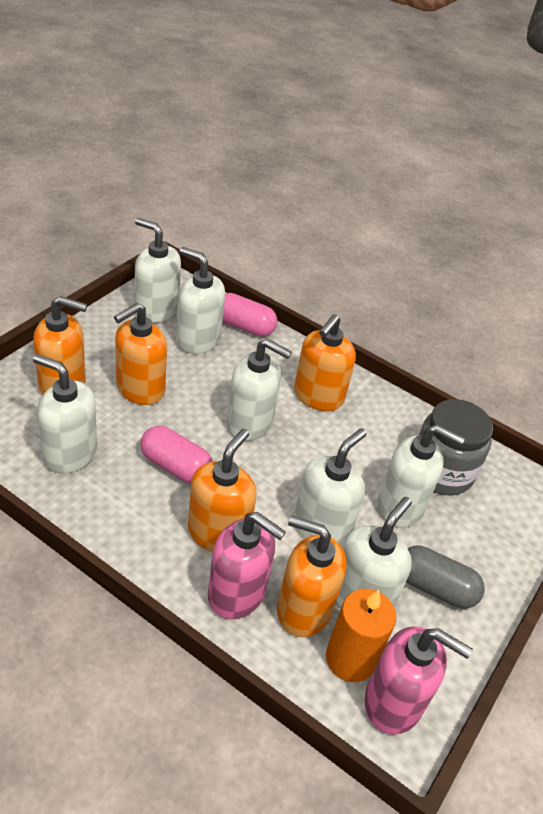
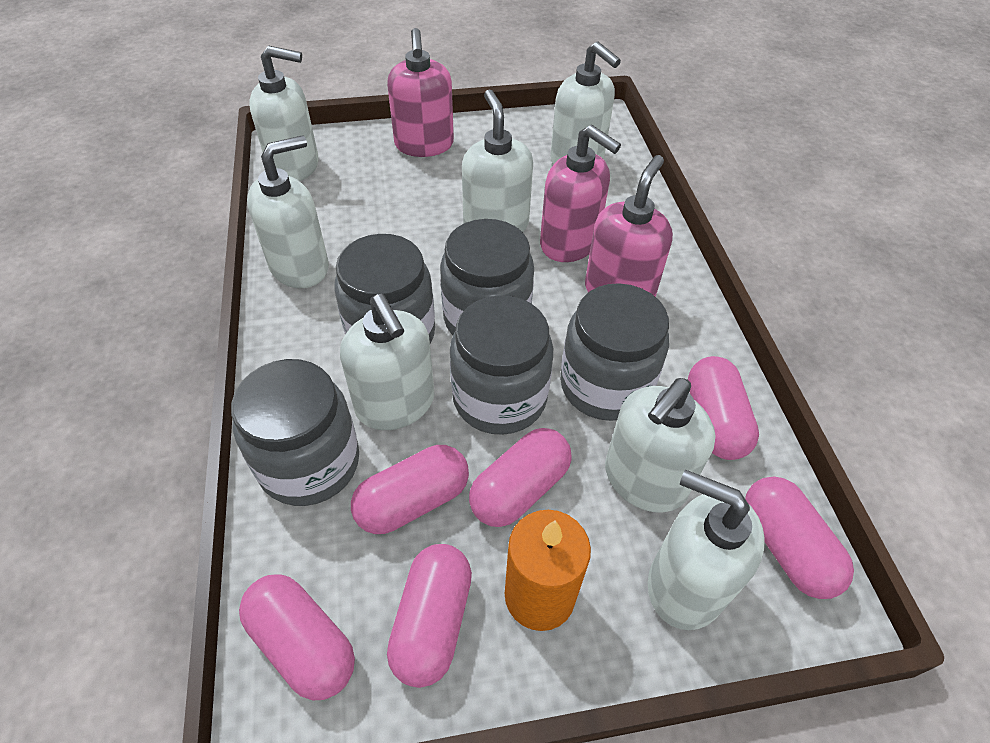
grey capsule: 1 -> 0
grey jar: 1 -> 5
orange soap dispenser: 5 -> 0
pink capsule: 2 -> 6
pink soap dispenser: 2 -> 3

